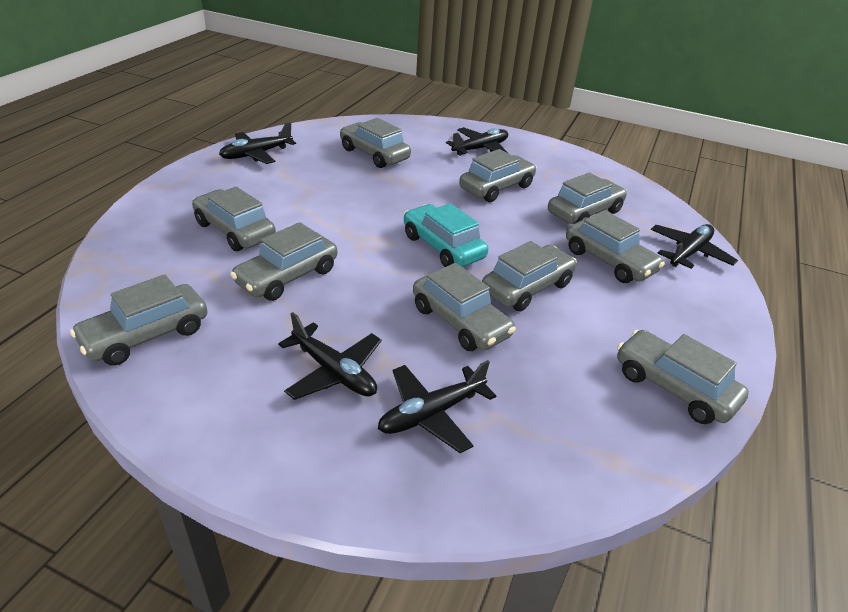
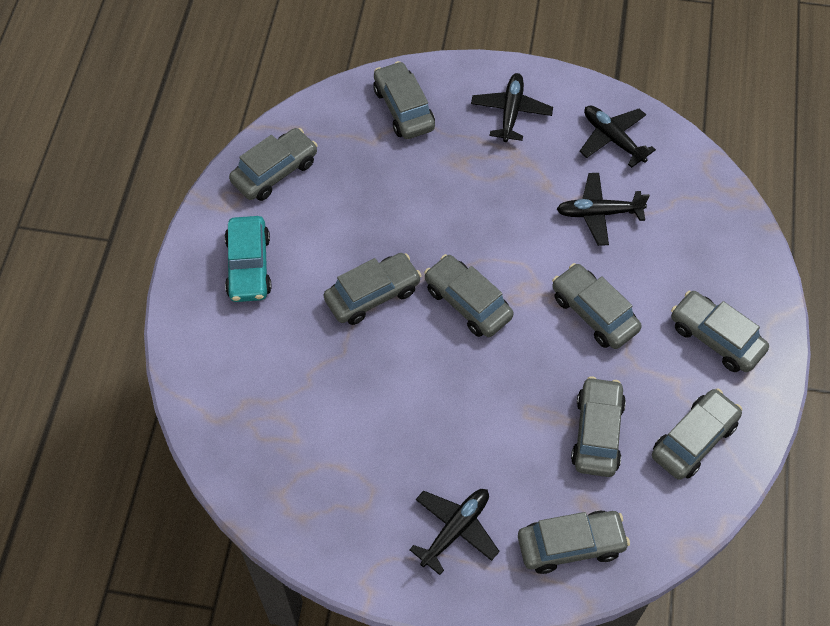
black plane: 5 -> 4
grey car: 10 -> 9

